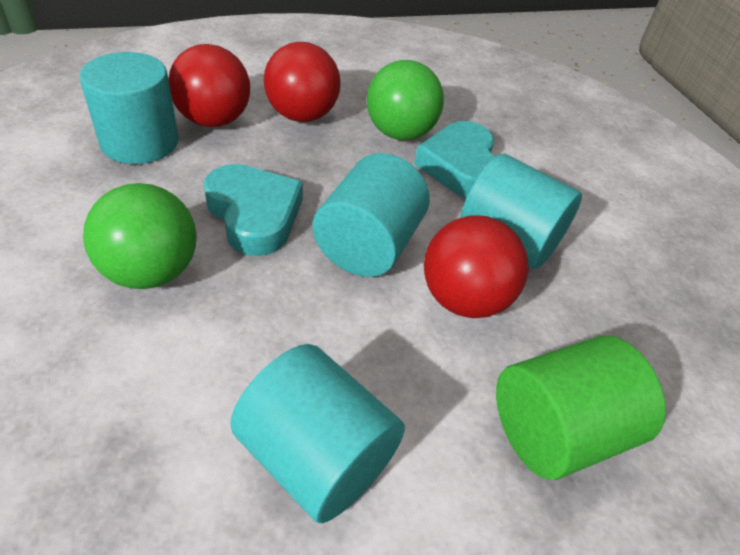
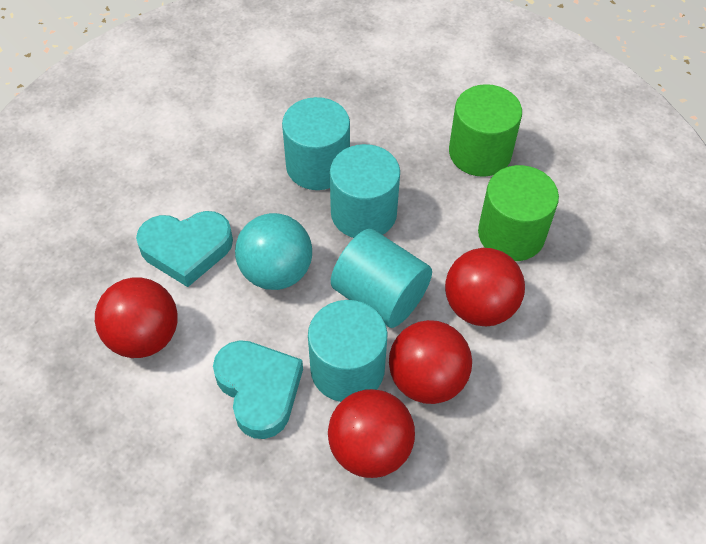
green ball: 2 -> 0
green cylinder: 1 -> 2
red ball: 3 -> 4
turquoise ball: 0 -> 1

